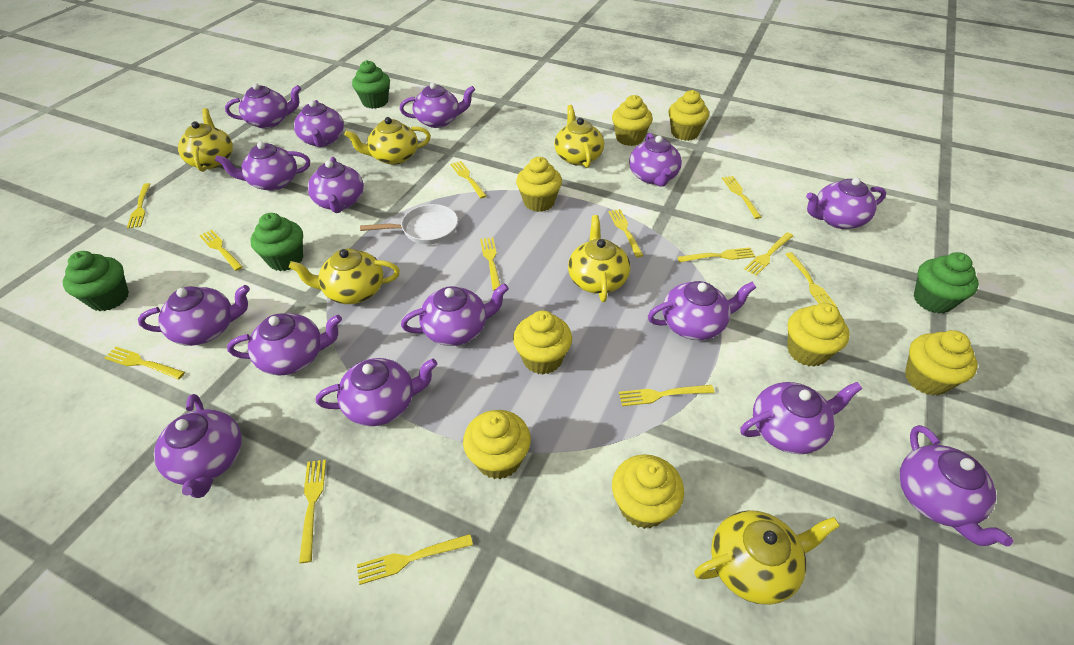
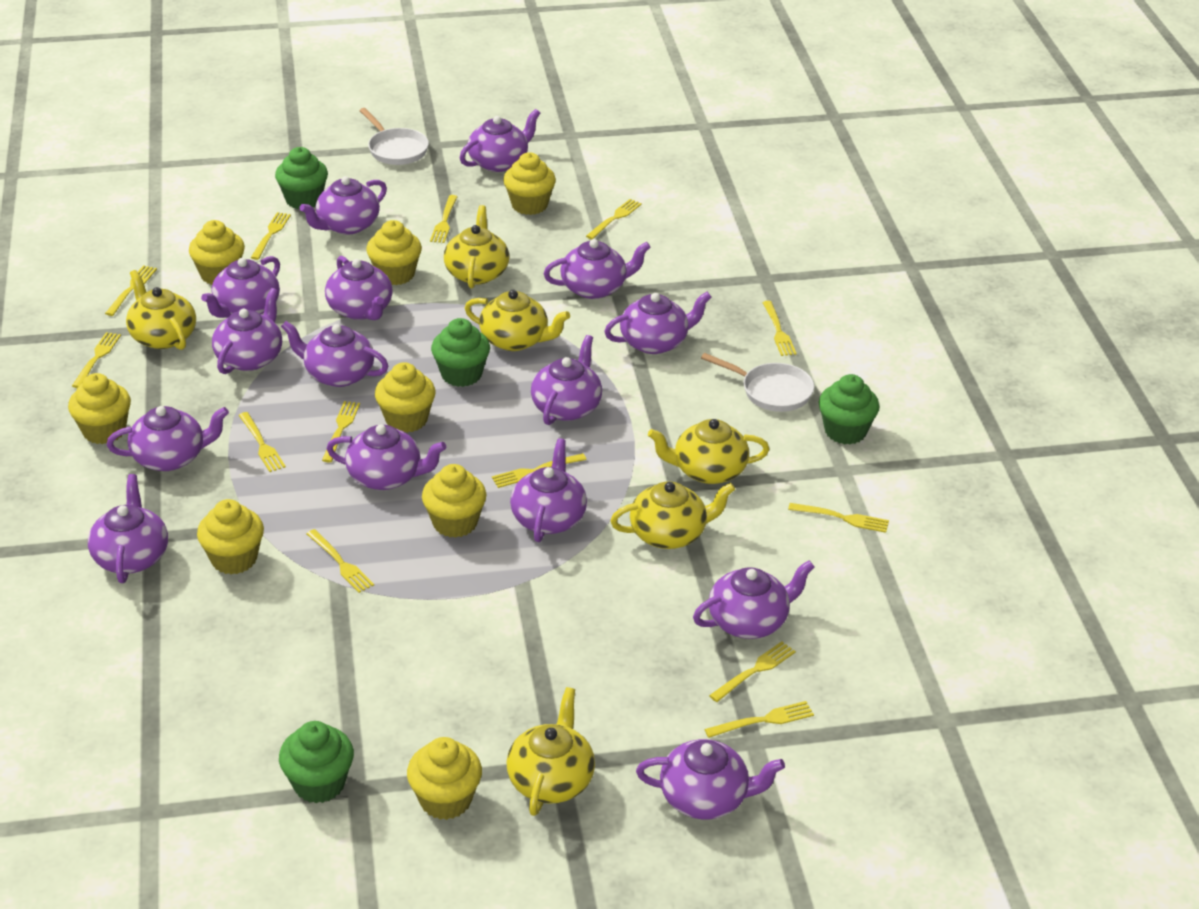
white pan: 1 -> 2

